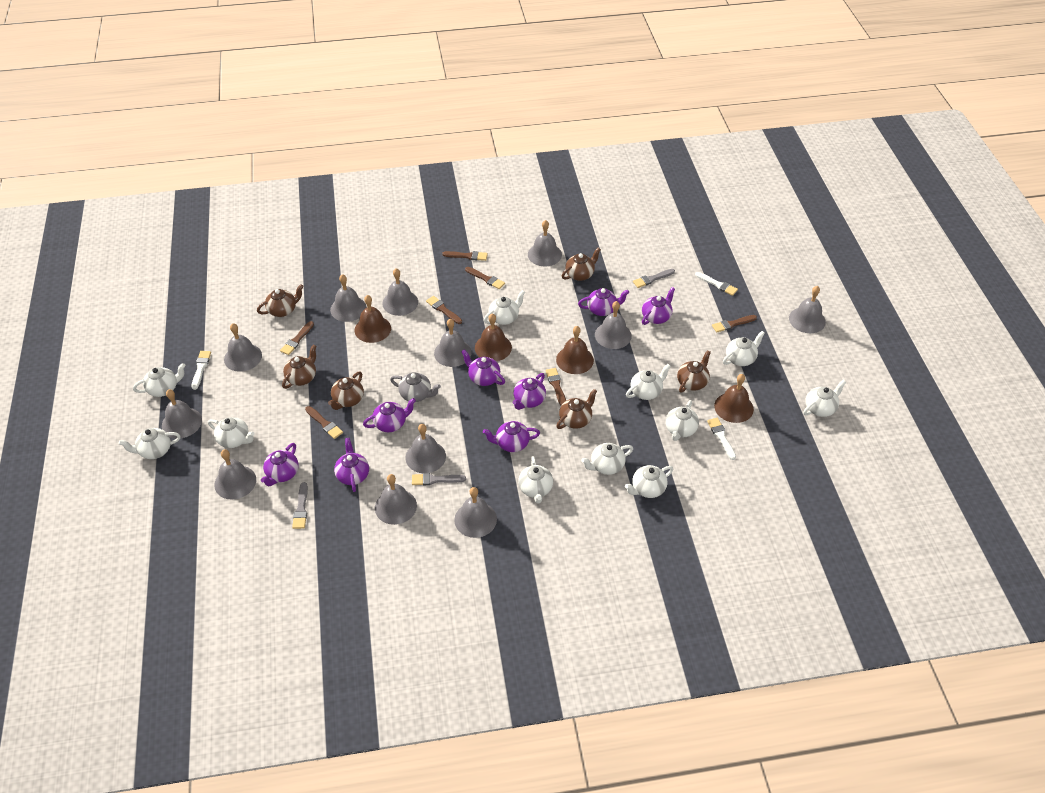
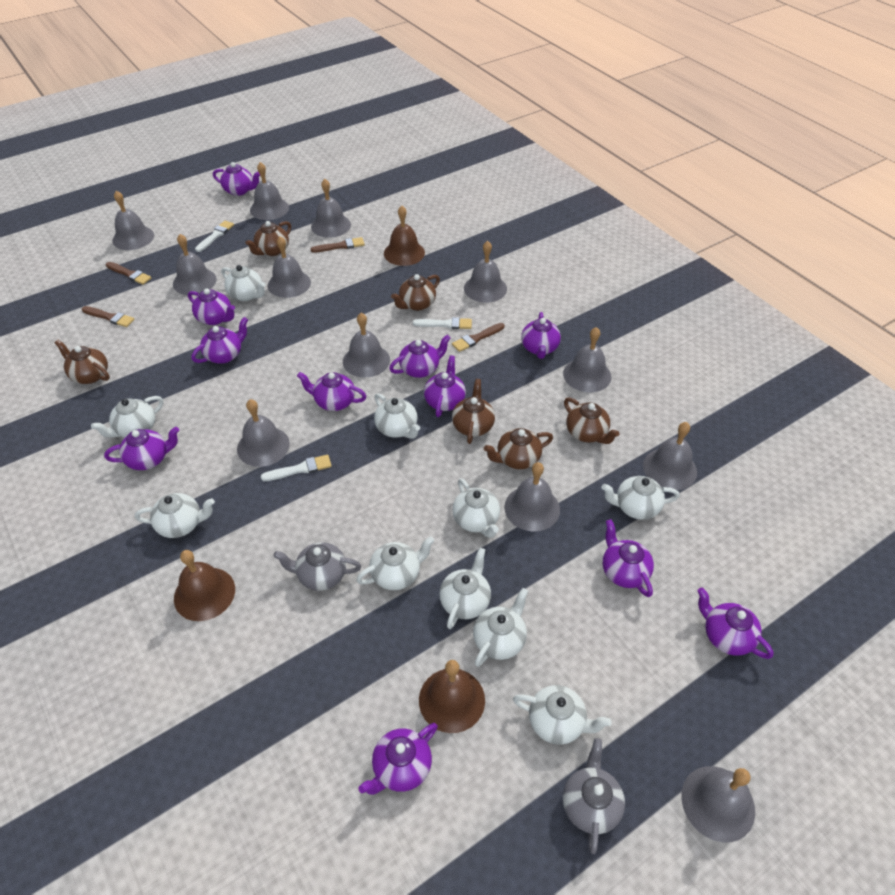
brown bell: 4 -> 3
brown brush: 7 -> 4
grey brush: 3 -> 0
grey teapot: 1 -> 2
purple teapot: 8 -> 11
white teapot: 11 -> 10

